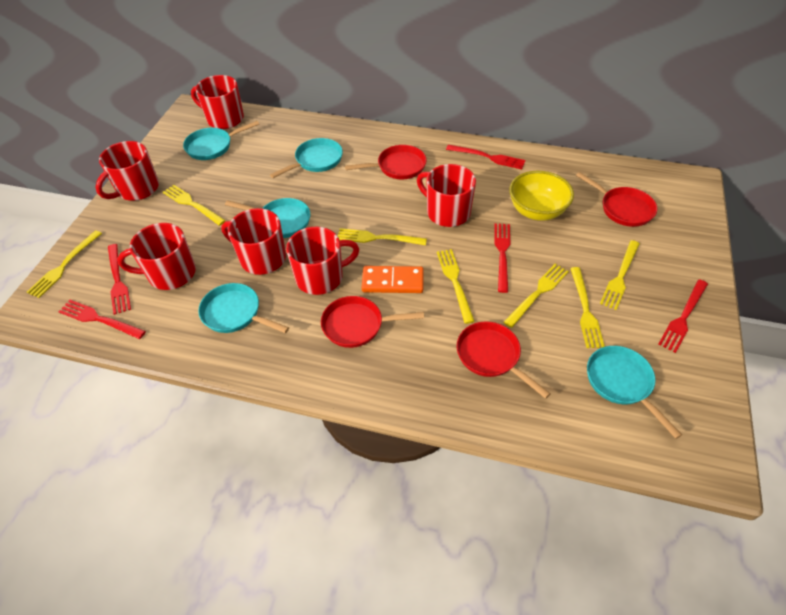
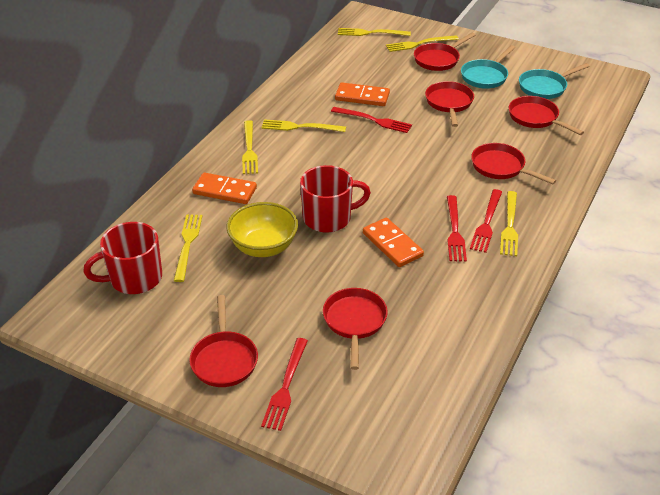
orange domino: 1 -> 3
red fork: 5 -> 4
red mug: 6 -> 2
red pan: 4 -> 6
turquoise pan: 5 -> 2
yellow fork: 7 -> 6

